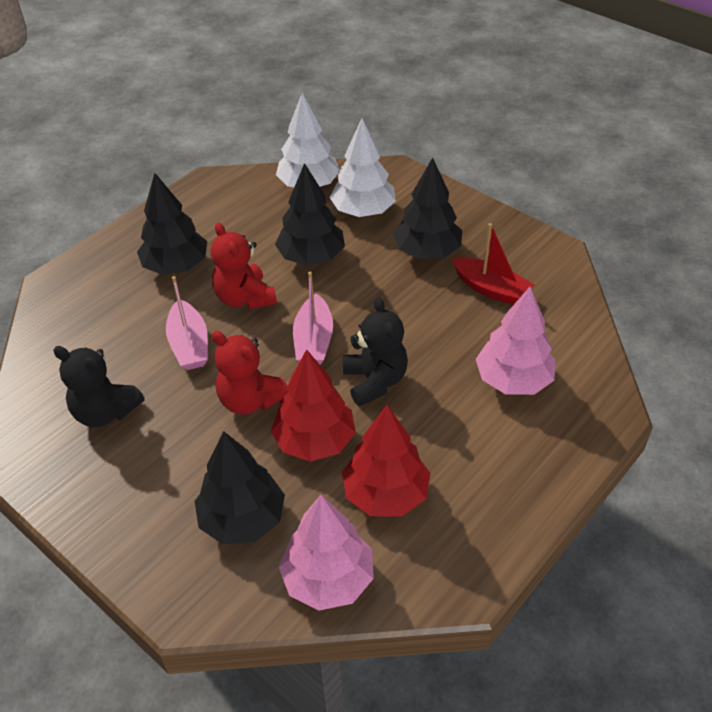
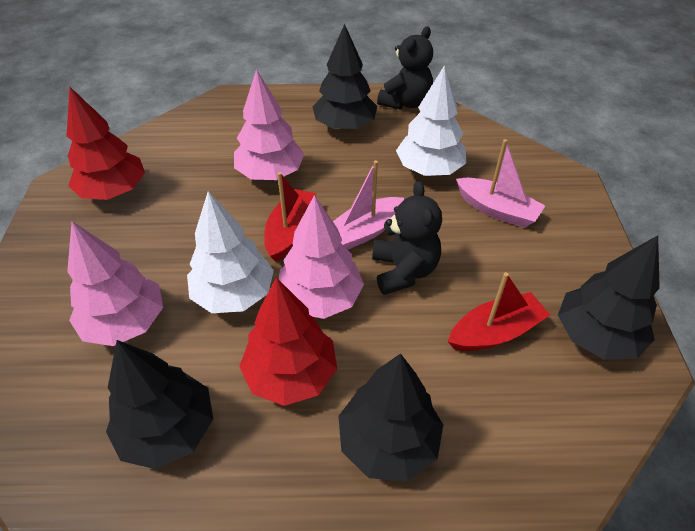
pink tree: 2 -> 3
red boat: 1 -> 2
red teddy bear: 2 -> 0

